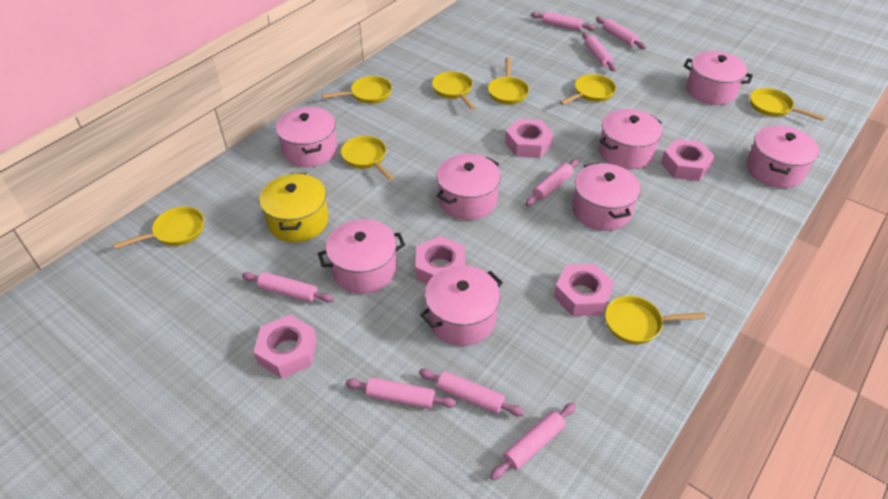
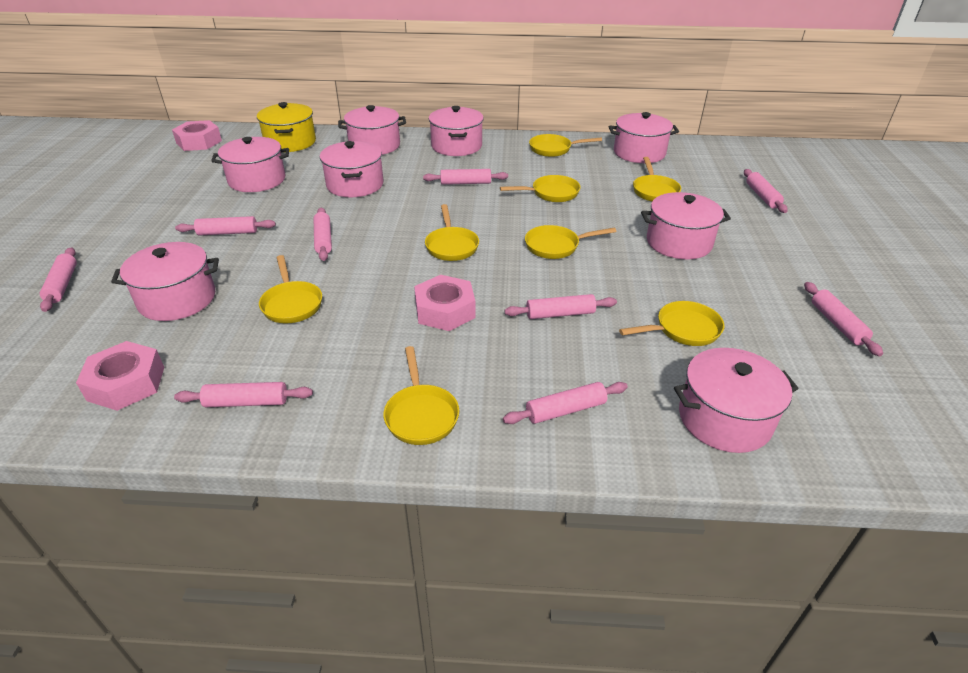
pink nut: 5 -> 3
pink rolling pin: 8 -> 9

